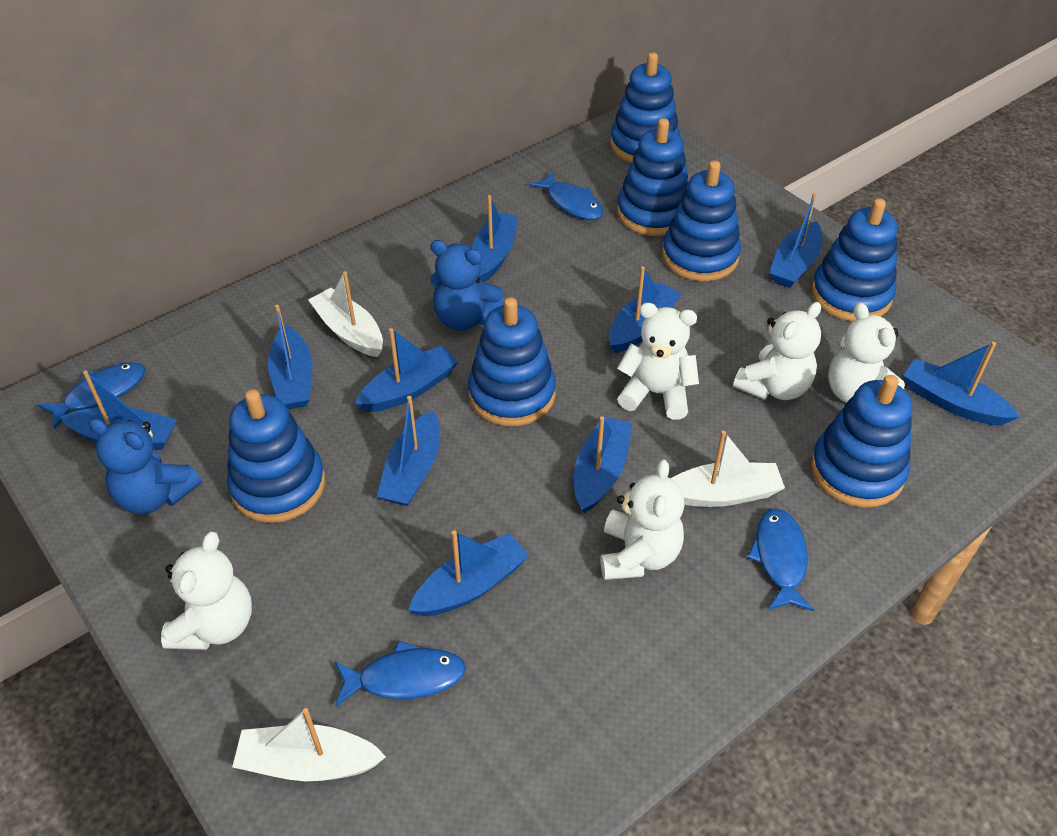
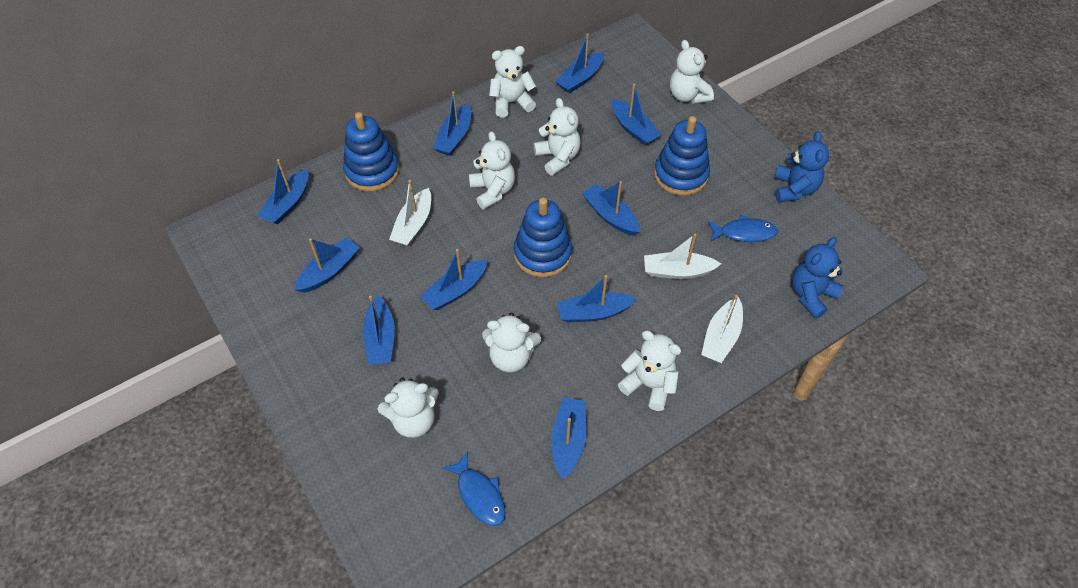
blue fish: 4 -> 2
blue stacking toy: 7 -> 3
white teddy bear: 5 -> 7

